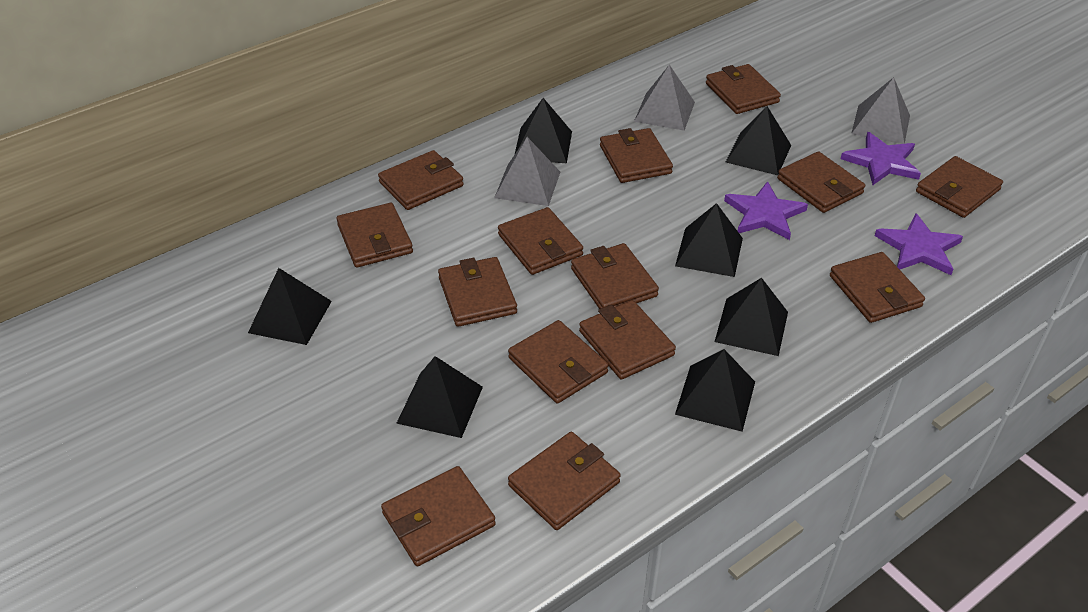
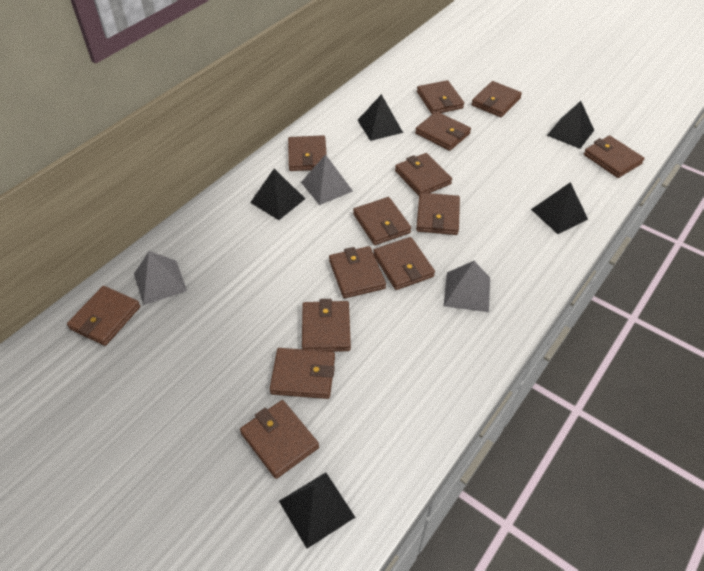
black pyramid: 7 -> 5
purple star: 3 -> 0

